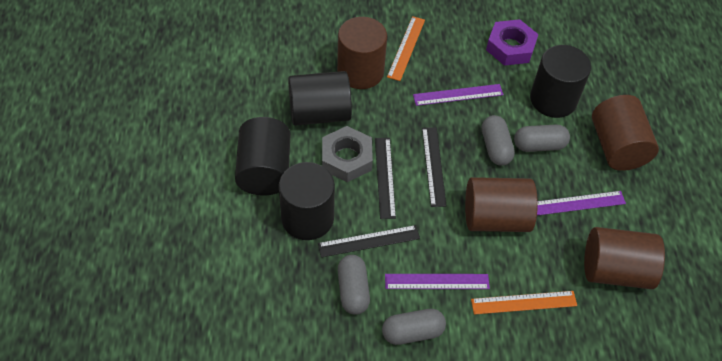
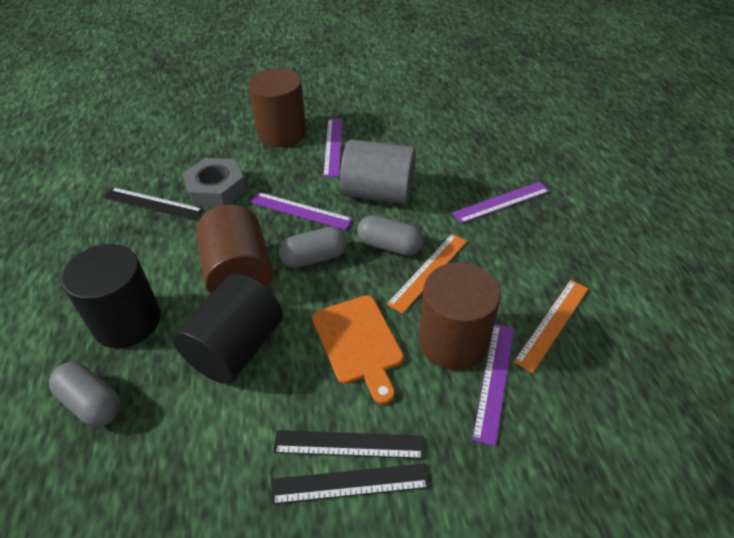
black cylinder: 4 -> 2
brown cylinder: 4 -> 3
grey capsule: 4 -> 3
grey cylinder: 0 -> 1
orange cutting board: 0 -> 1
purple nut: 1 -> 0
purple ruler: 3 -> 4

